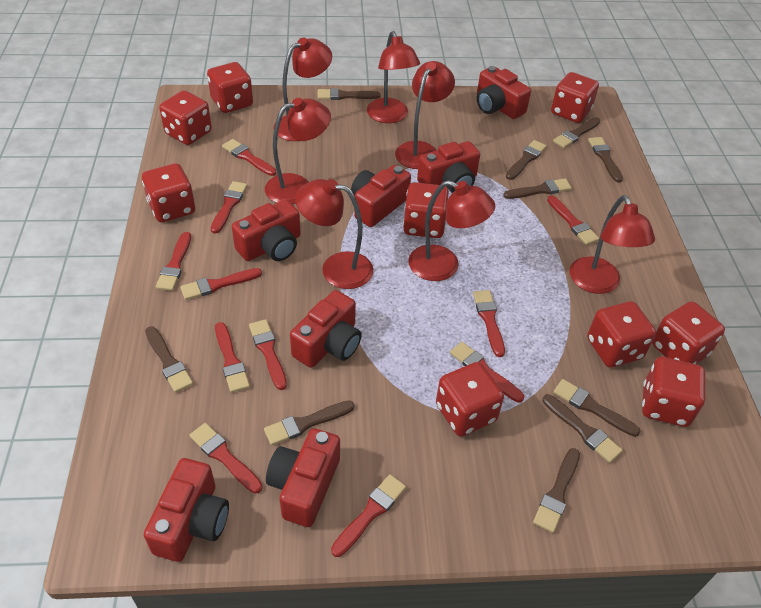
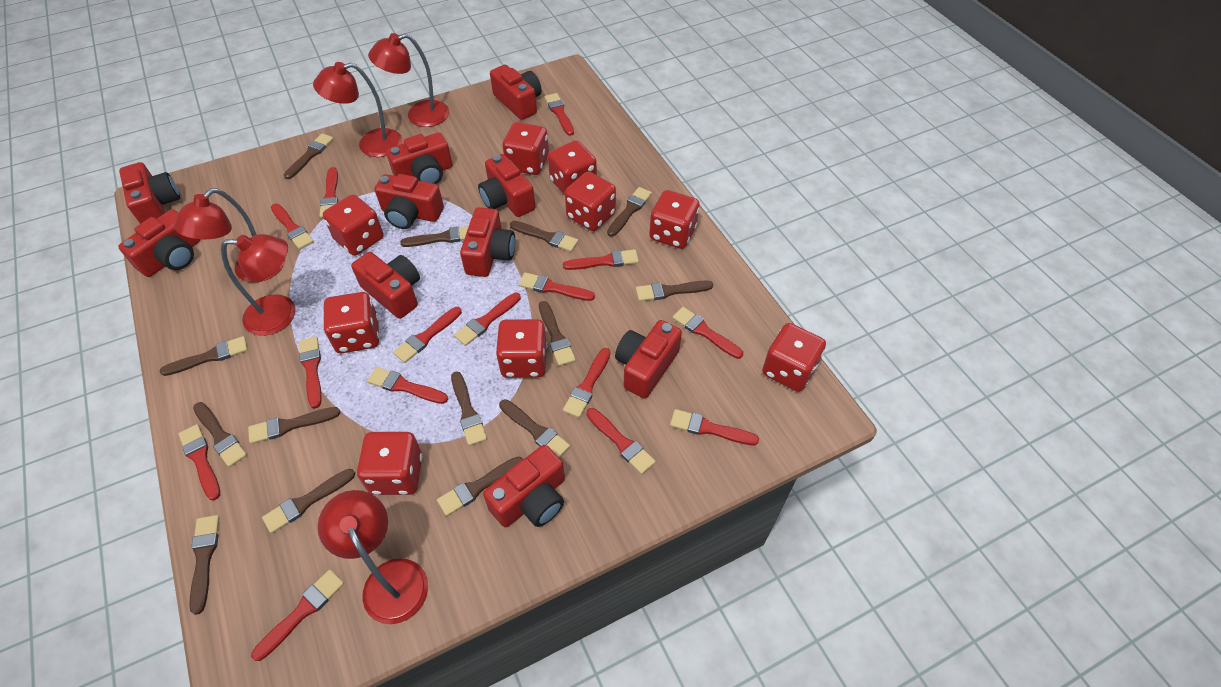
brown brush: 10 -> 14
red brush: 11 -> 15
red camera: 7 -> 10
red lamp: 7 -> 5

